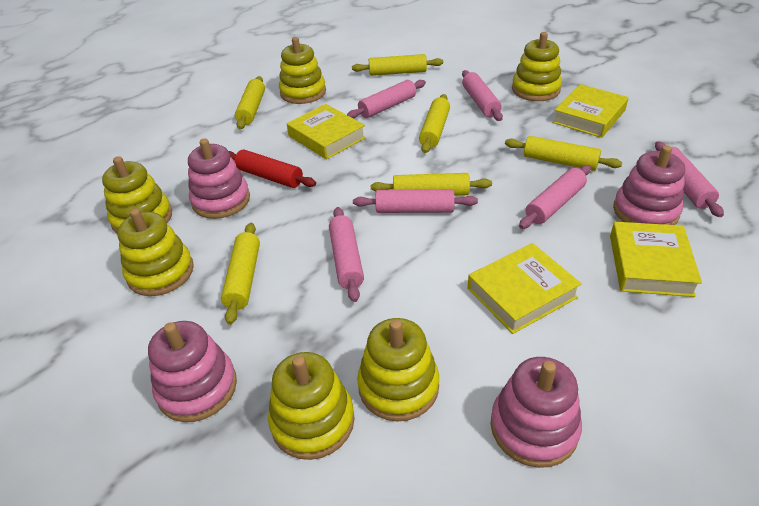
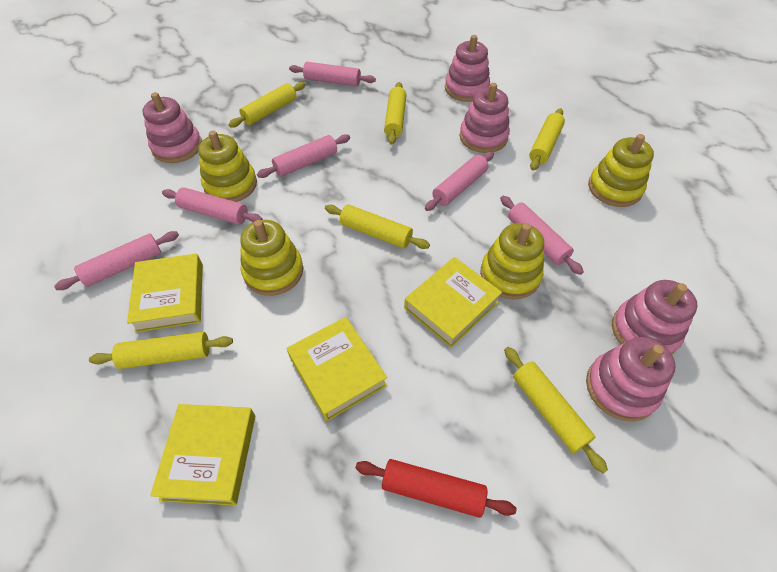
pink stacking toy: 4 -> 5
yellow stacking toy: 6 -> 4

